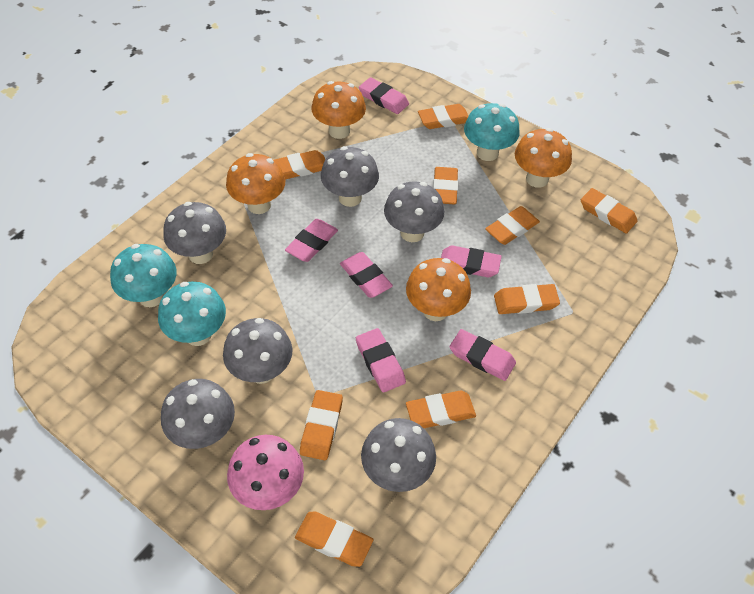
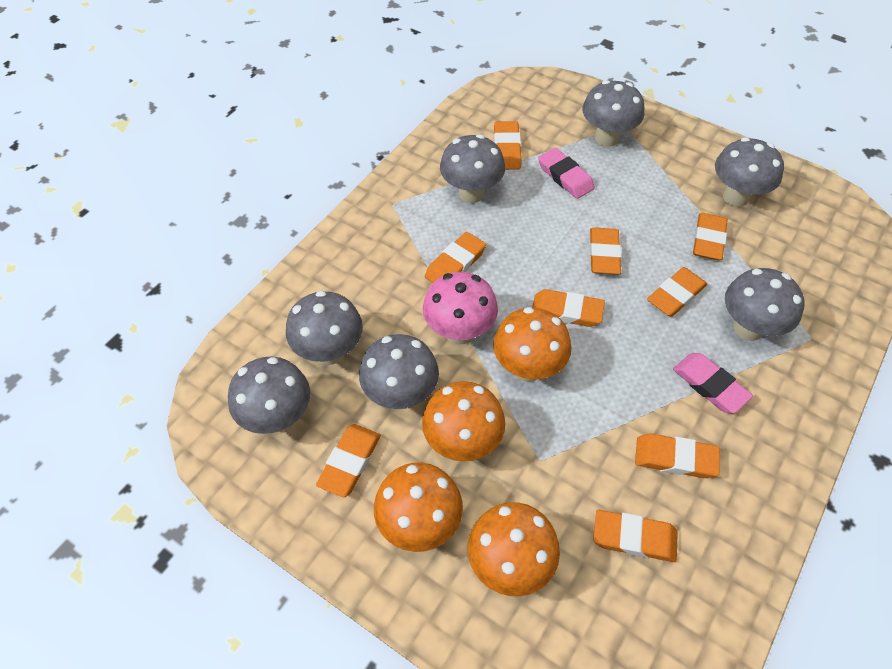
grey mushroom: 6 -> 7
pink eraser: 6 -> 2
turquoise mushroom: 3 -> 0

